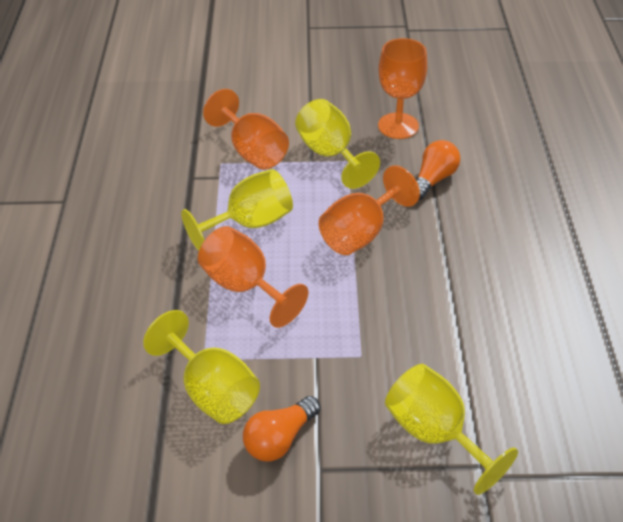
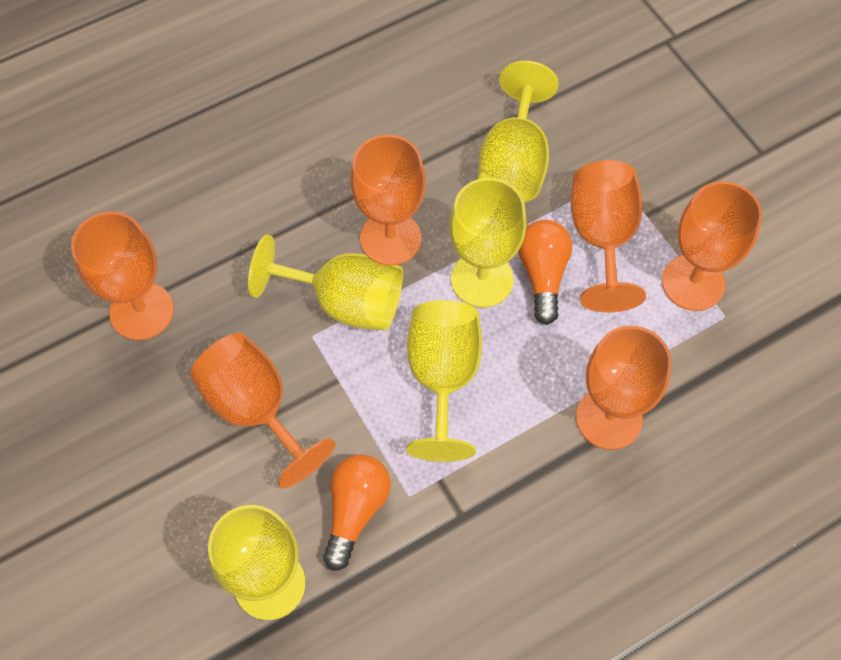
orange goblet: 4 -> 6
yellow goblet: 4 -> 5

